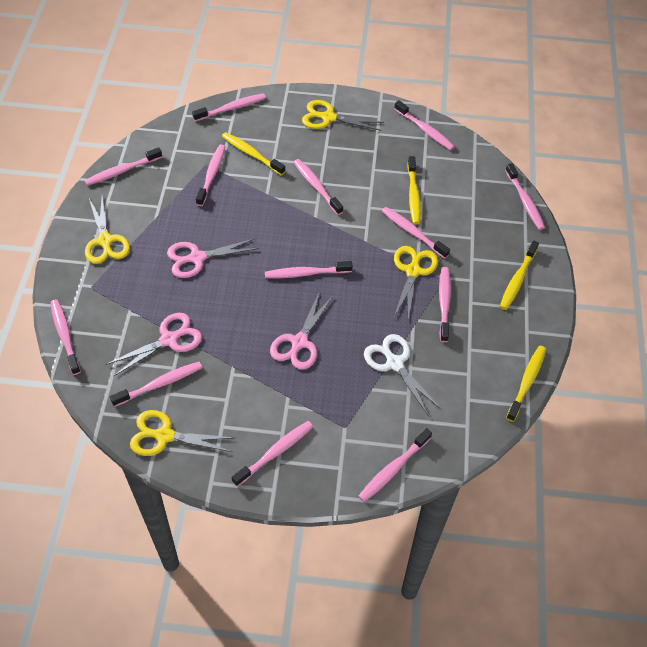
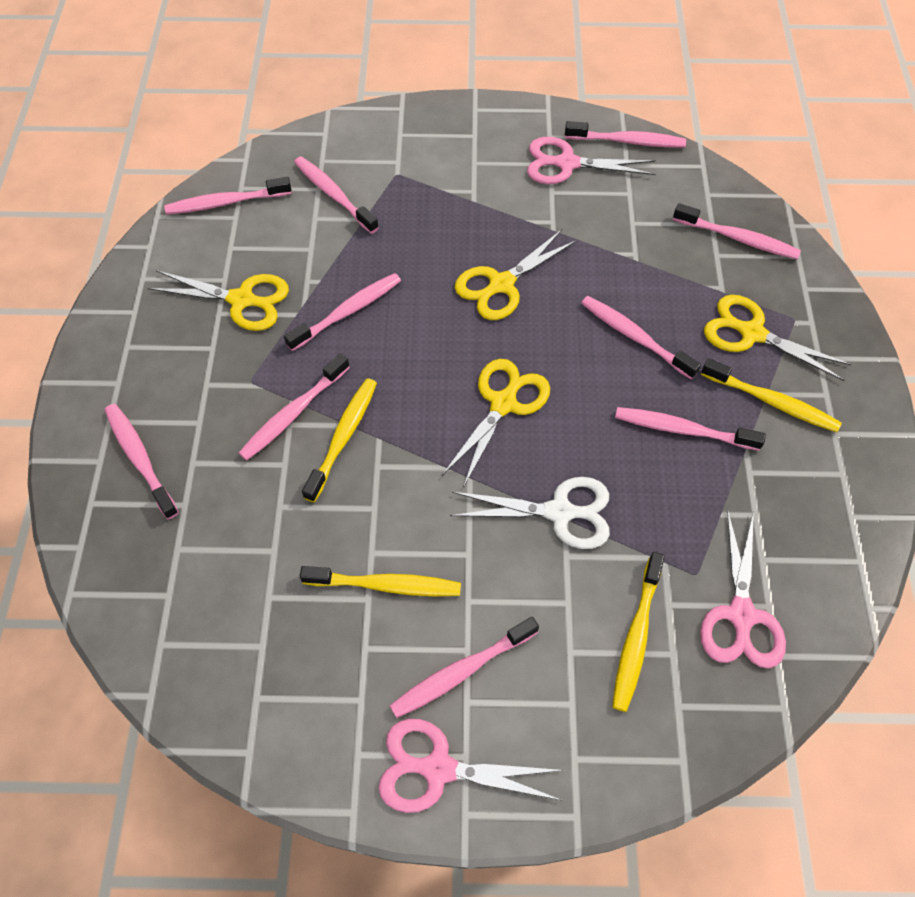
pink toothbrush: 13 -> 10

